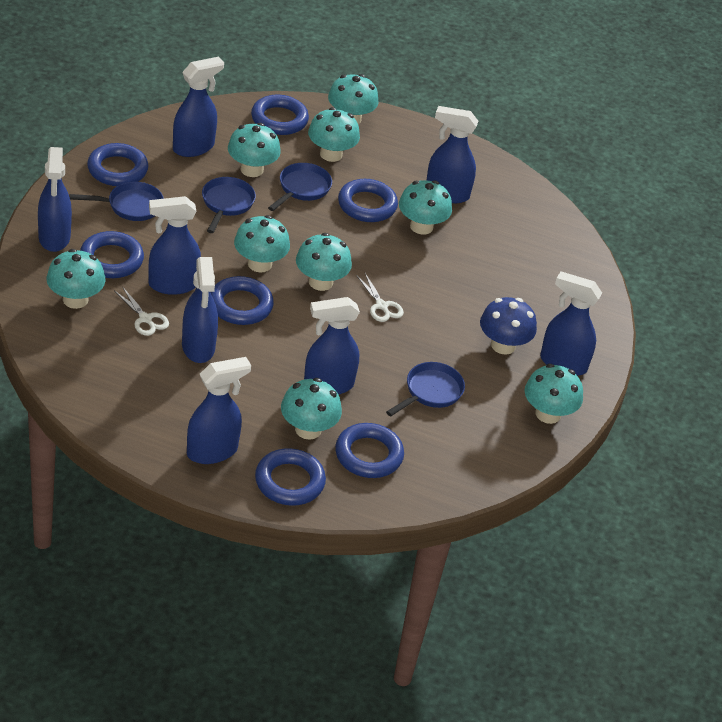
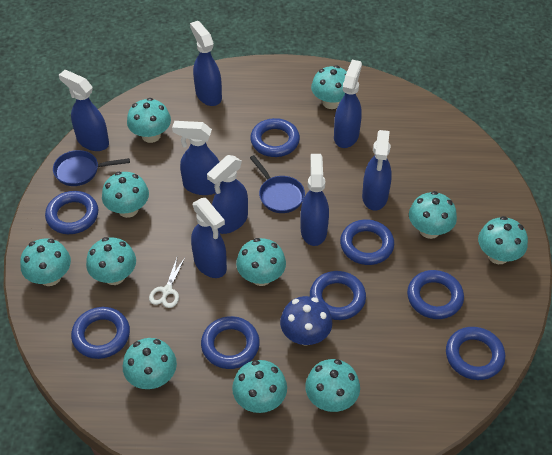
blue pan: 4 -> 2
blue ring: 7 -> 8
turquoise mushroom: 9 -> 11
white scissors: 2 -> 1

